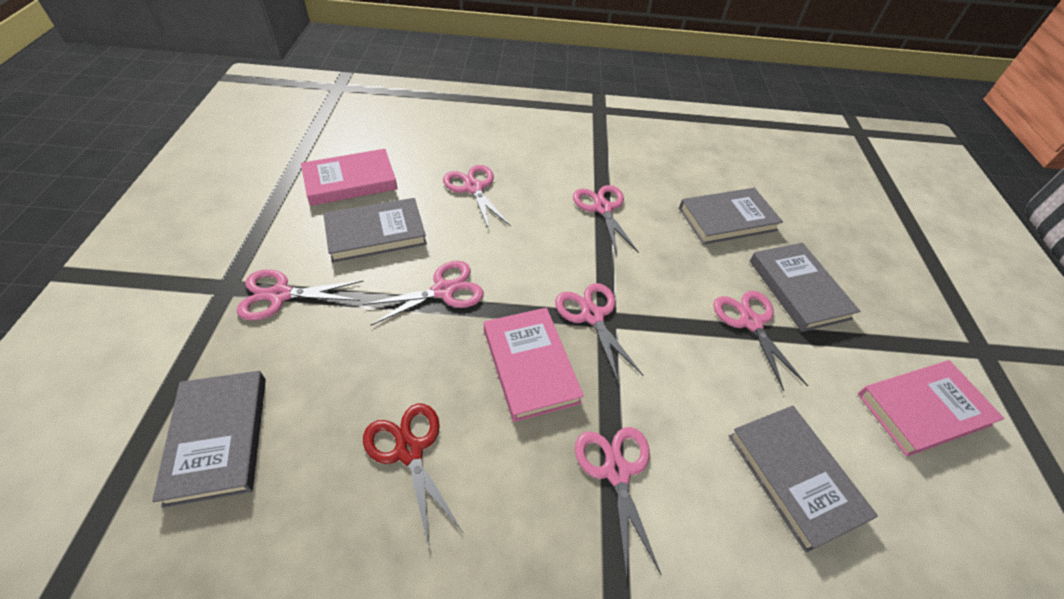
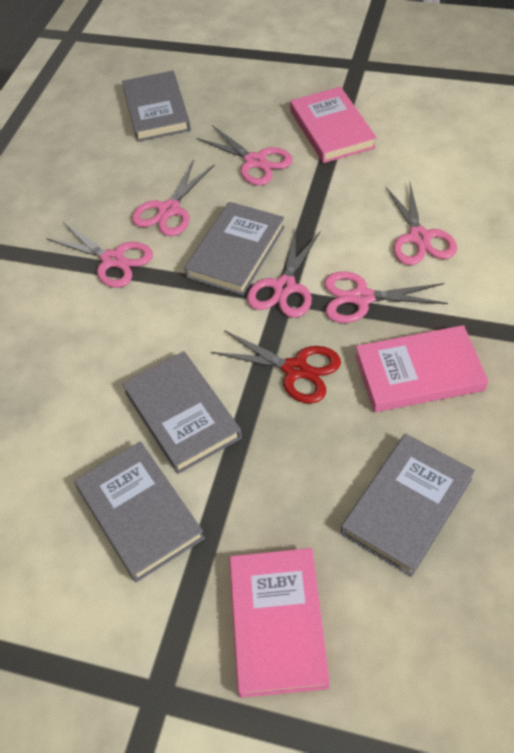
pink scissors: 7 -> 6

